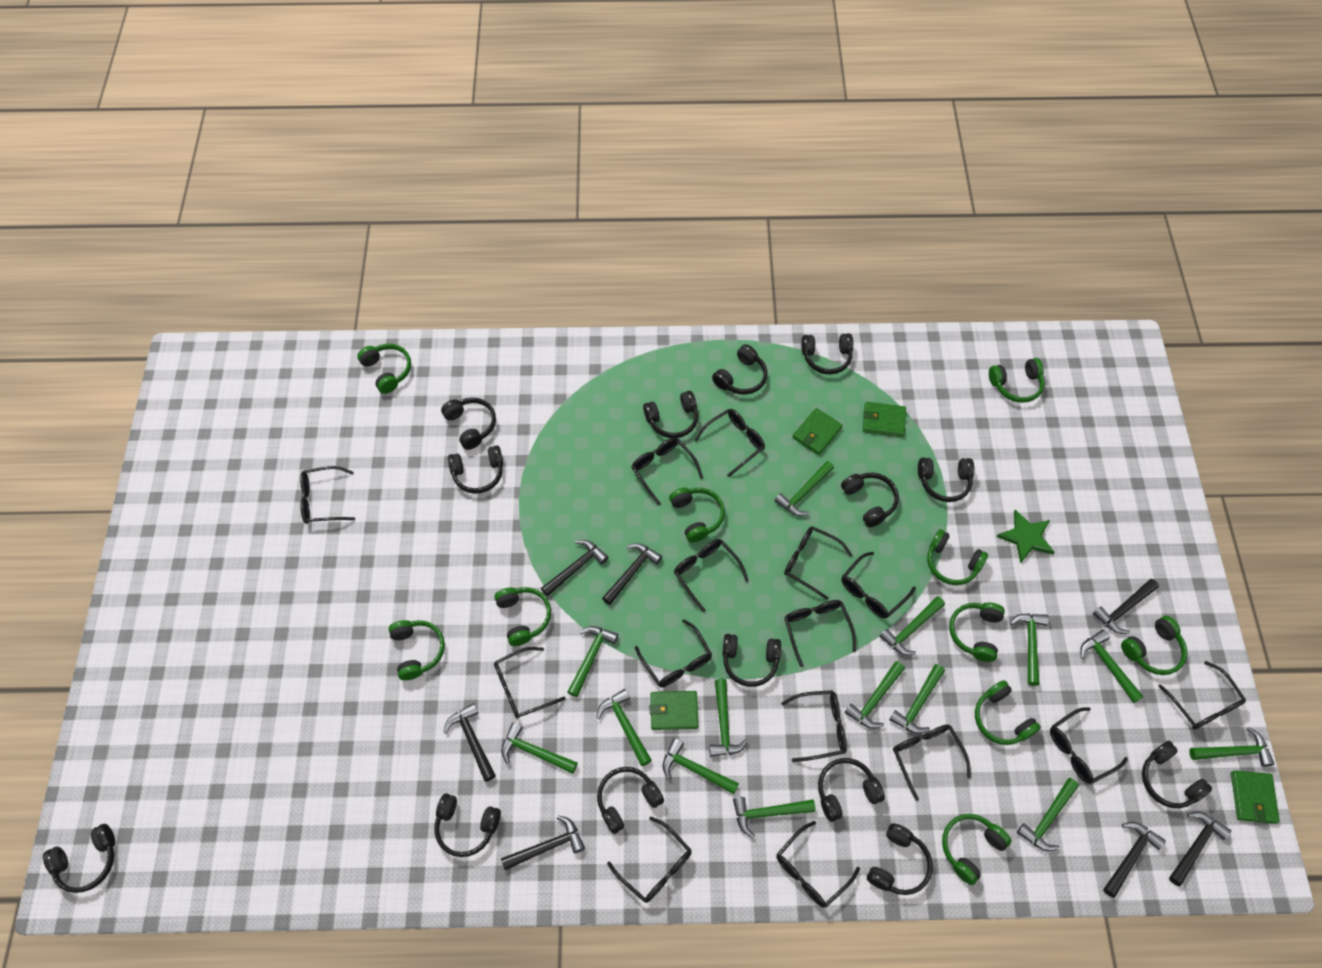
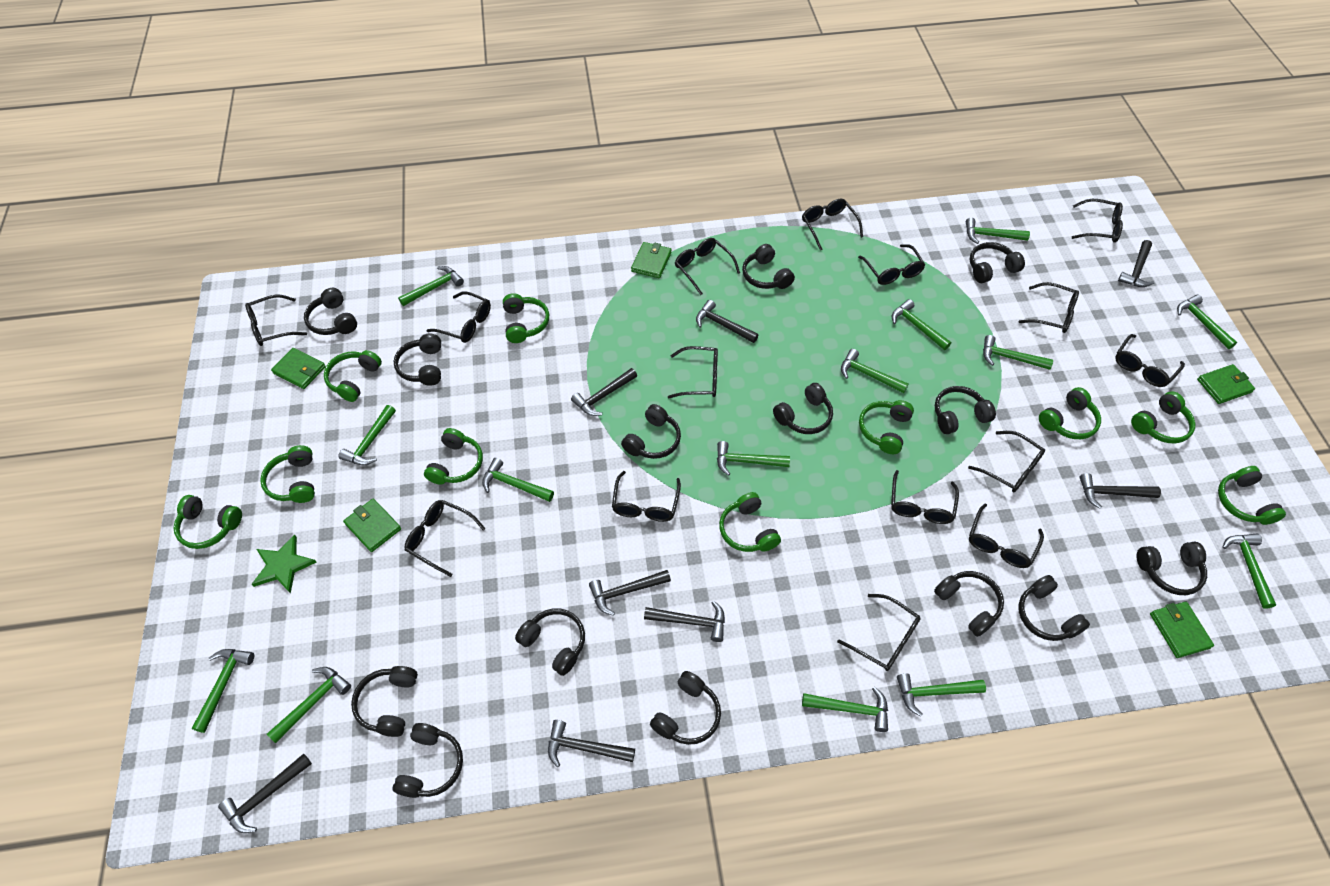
black hammer: 7 -> 8
green wallet: 4 -> 5

